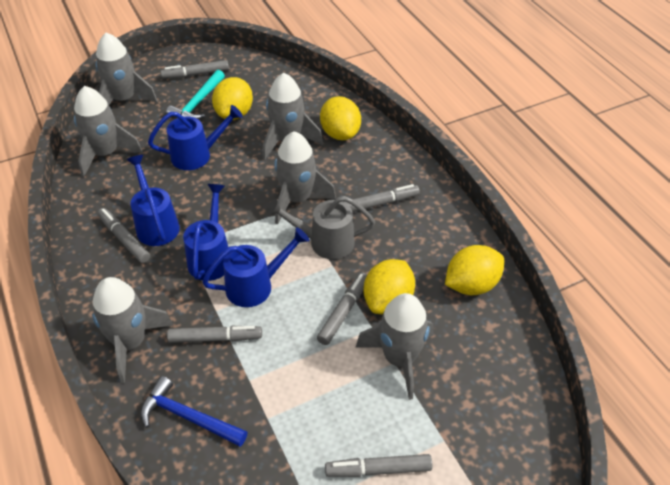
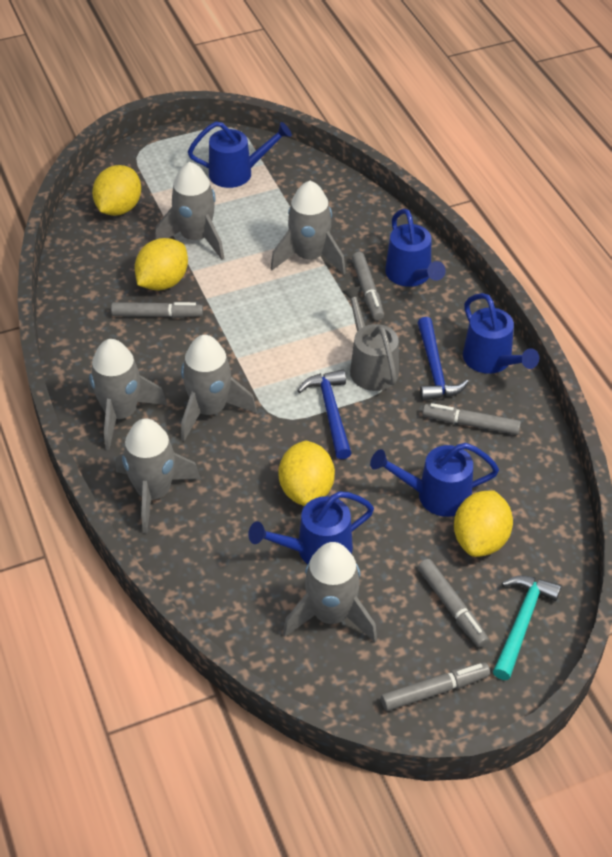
blue hammer: 1 -> 2
blue watering can: 4 -> 5
grey marker: 6 -> 5

